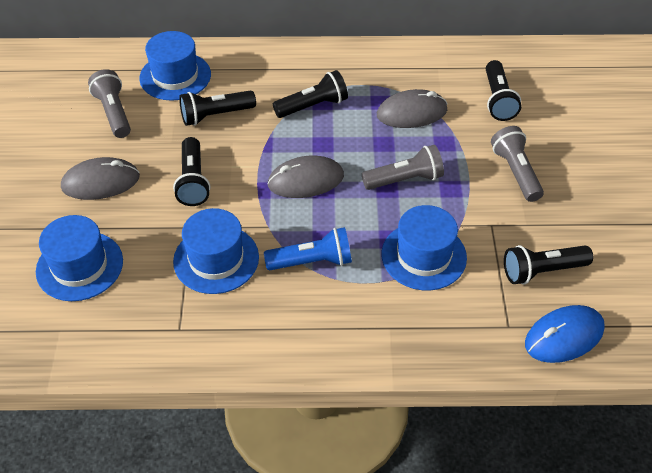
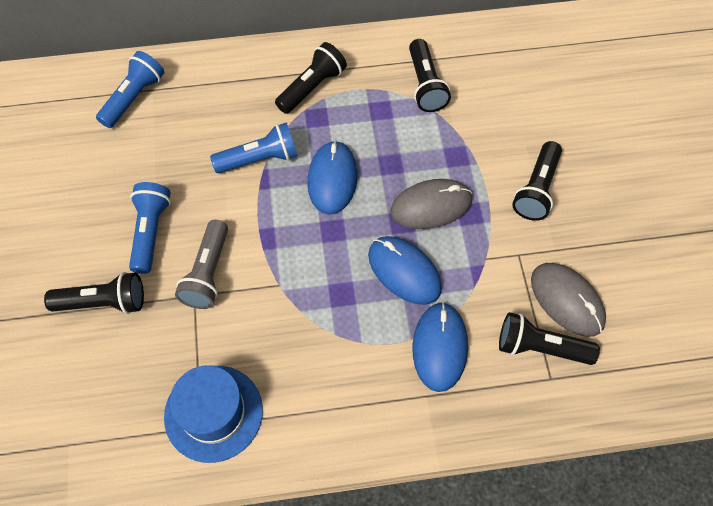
blue flashlight: 1 -> 3
blue hat: 4 -> 1
blue mouse: 1 -> 3
grey flashlight: 3 -> 1
grey mouse: 3 -> 2

